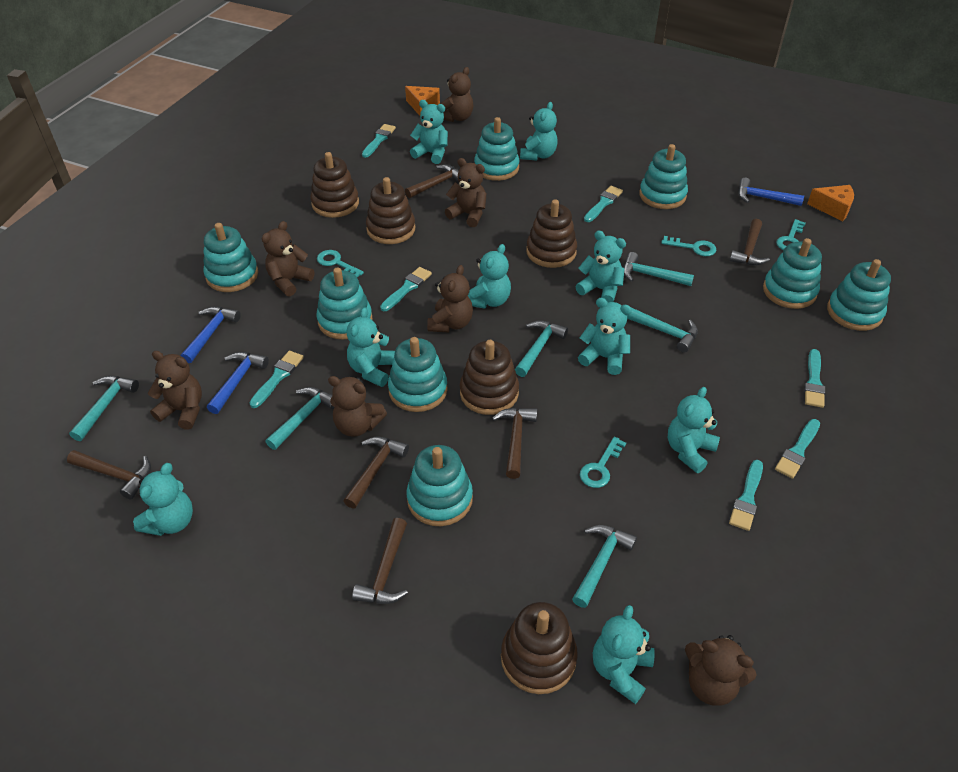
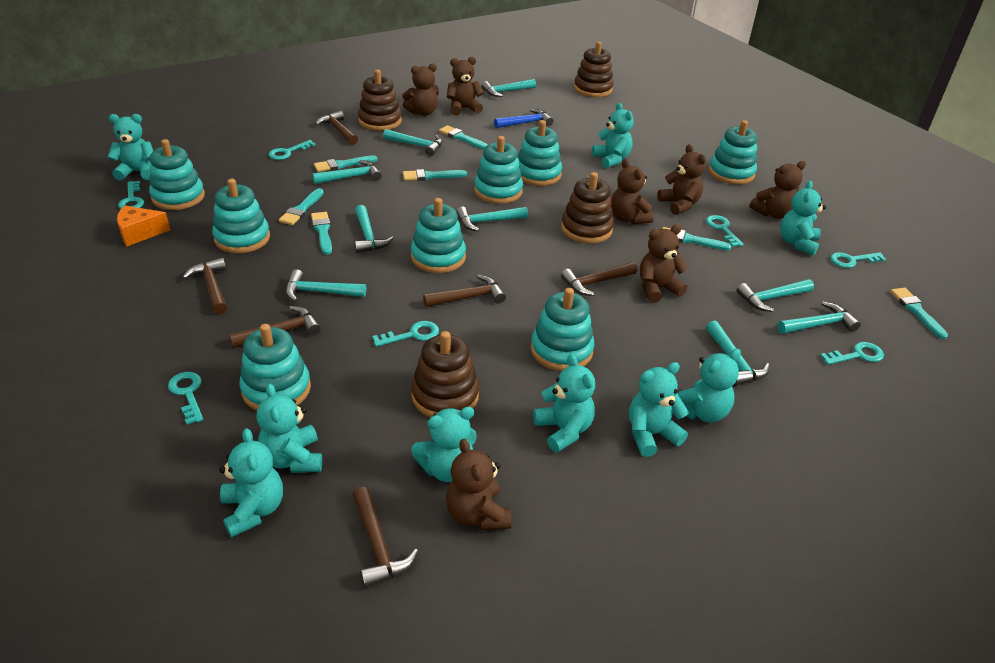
blue hammer: 3 -> 1
brown stacking toy: 5 -> 4
orange cheese: 2 -> 1
turquoise hammer: 6 -> 9
turquoise key: 4 -> 7

